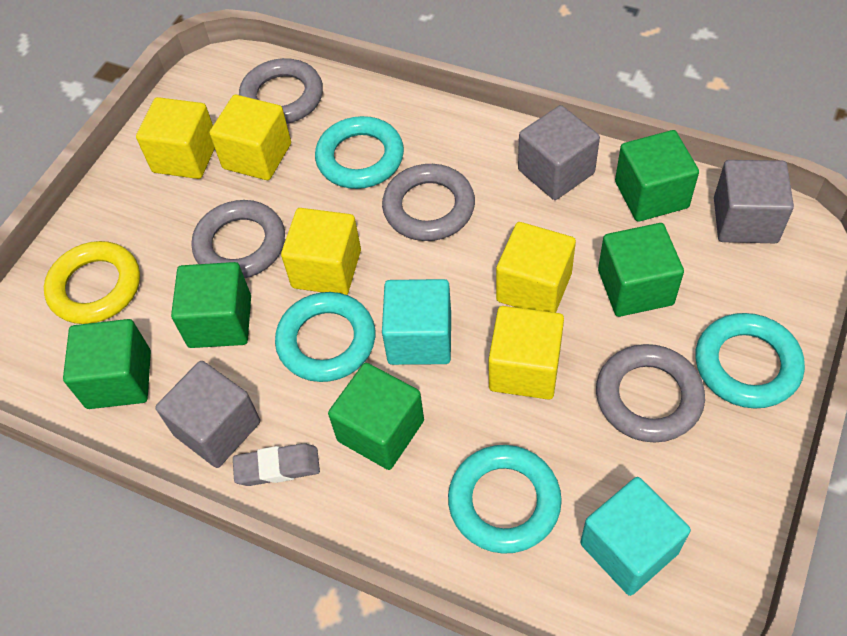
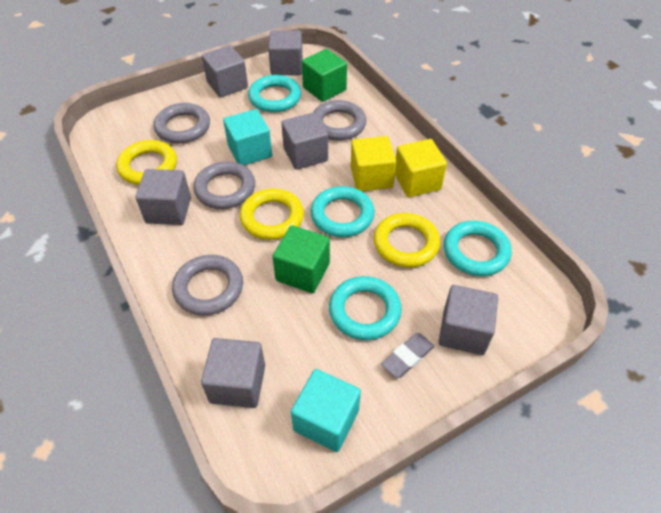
green cube: 5 -> 2
grey cube: 3 -> 6
yellow cube: 5 -> 2
yellow ring: 1 -> 3

